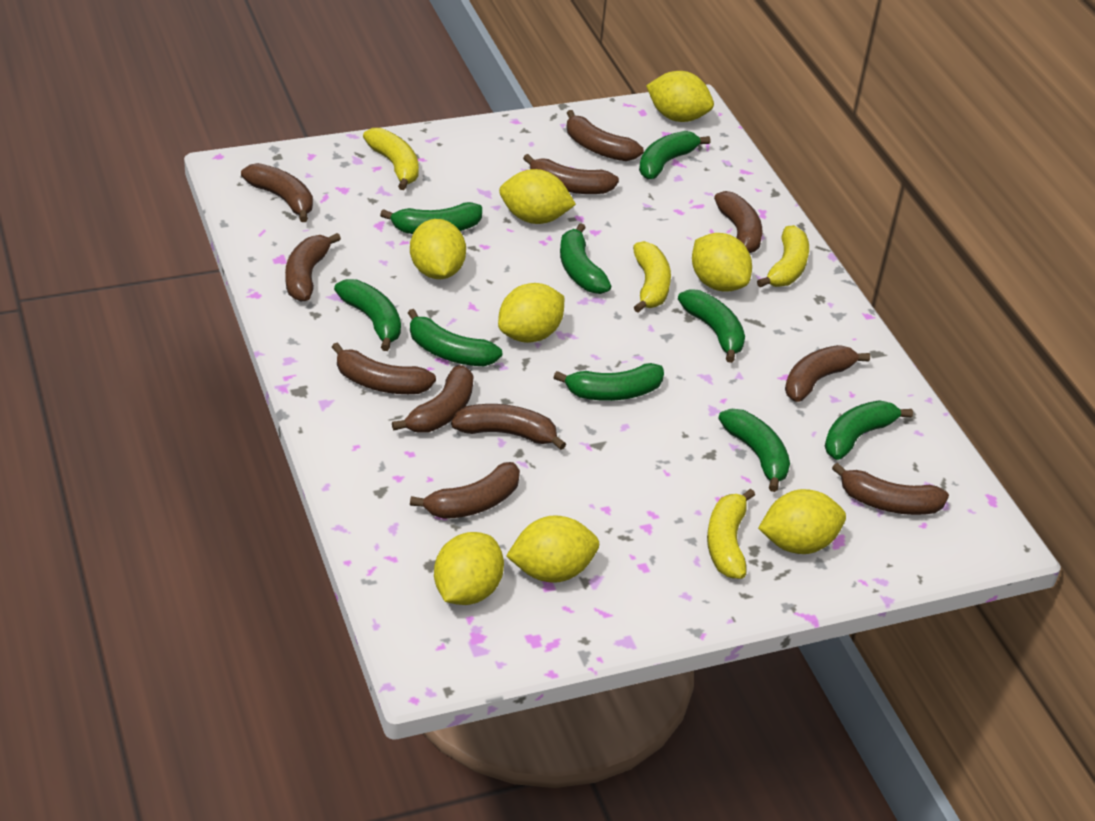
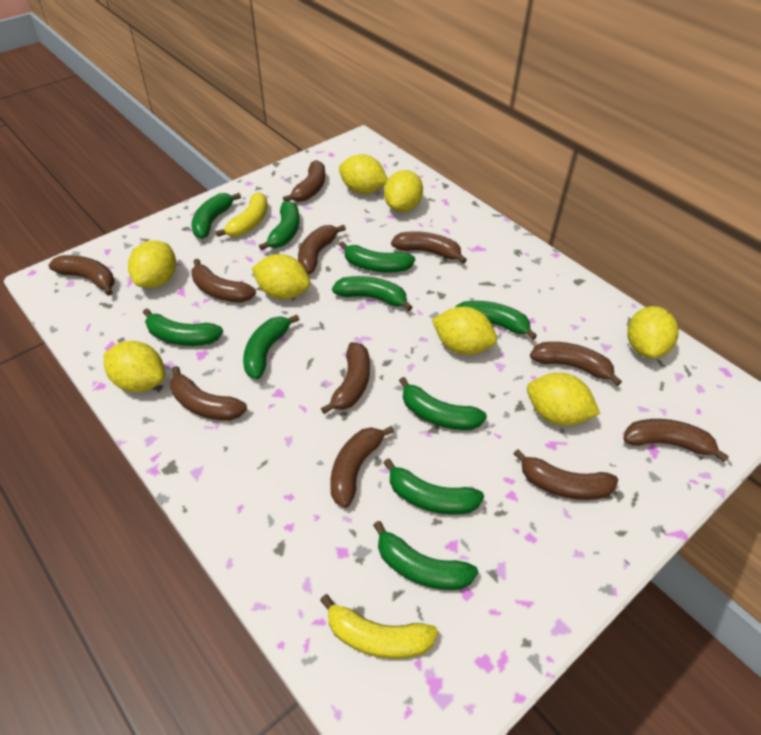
green banana: 9 -> 10
yellow banana: 4 -> 2

